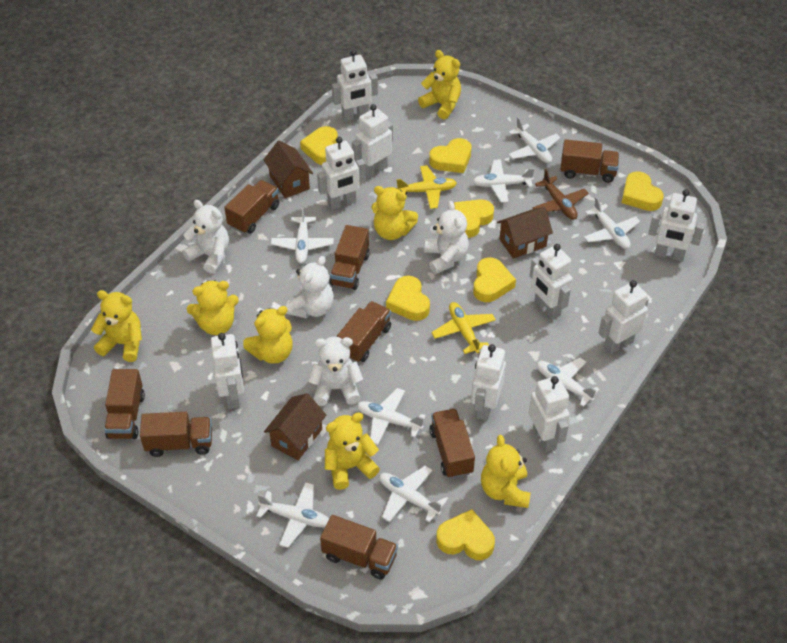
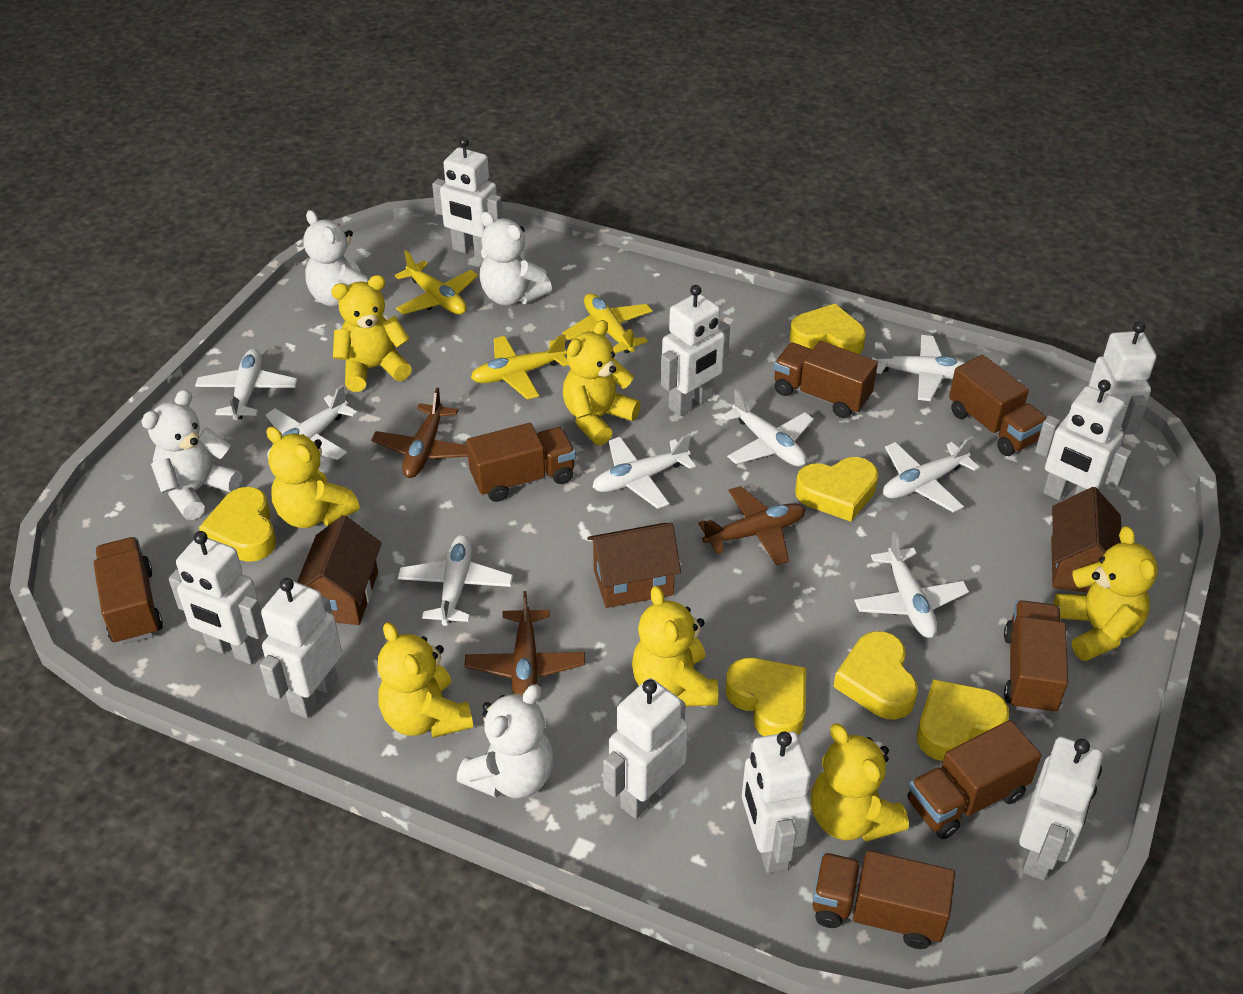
brown plane: 1 -> 3
brown truck: 8 -> 7
yellow heart: 7 -> 6
yellow plane: 2 -> 3

